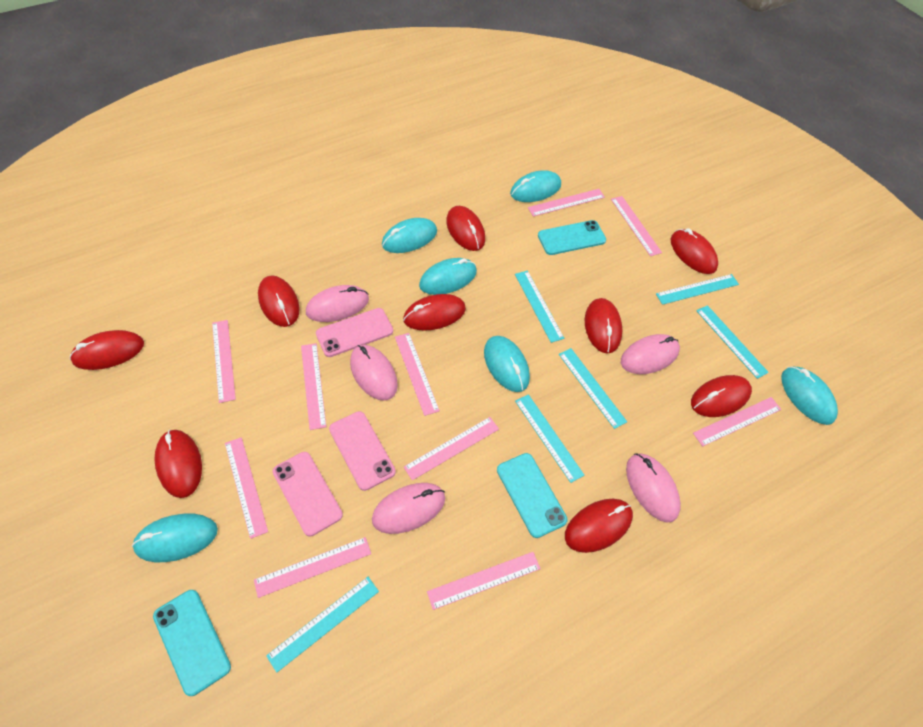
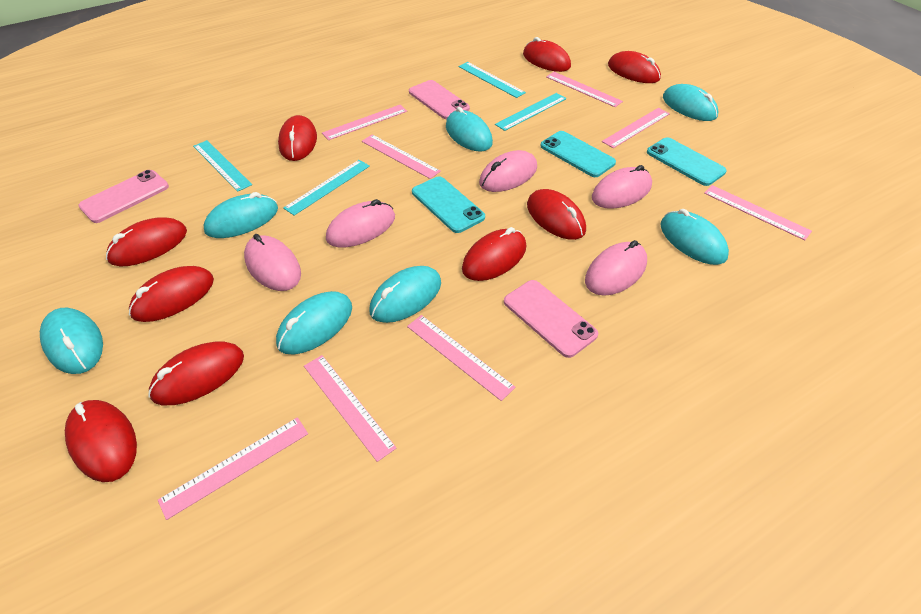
pink ruler: 10 -> 8
turquoise mouse: 6 -> 7
turquoise ruler: 6 -> 4

